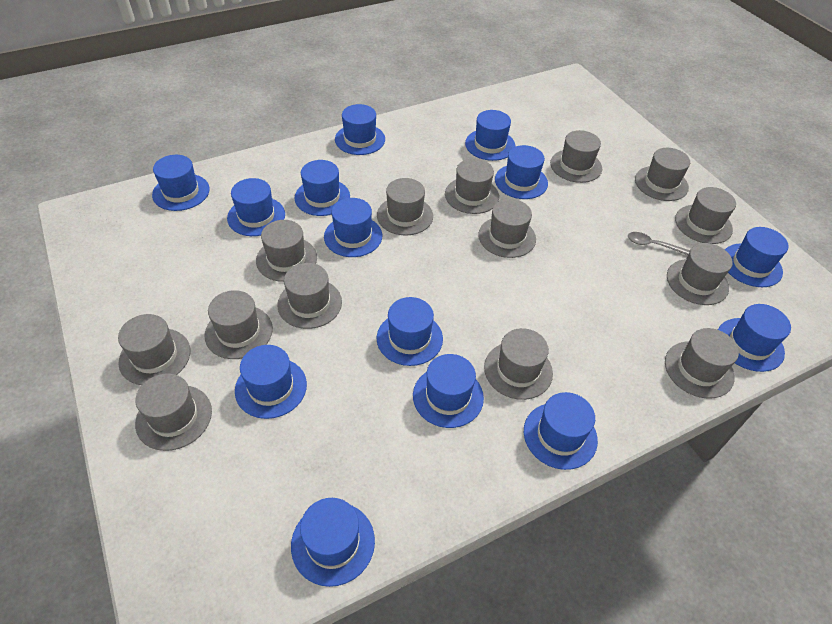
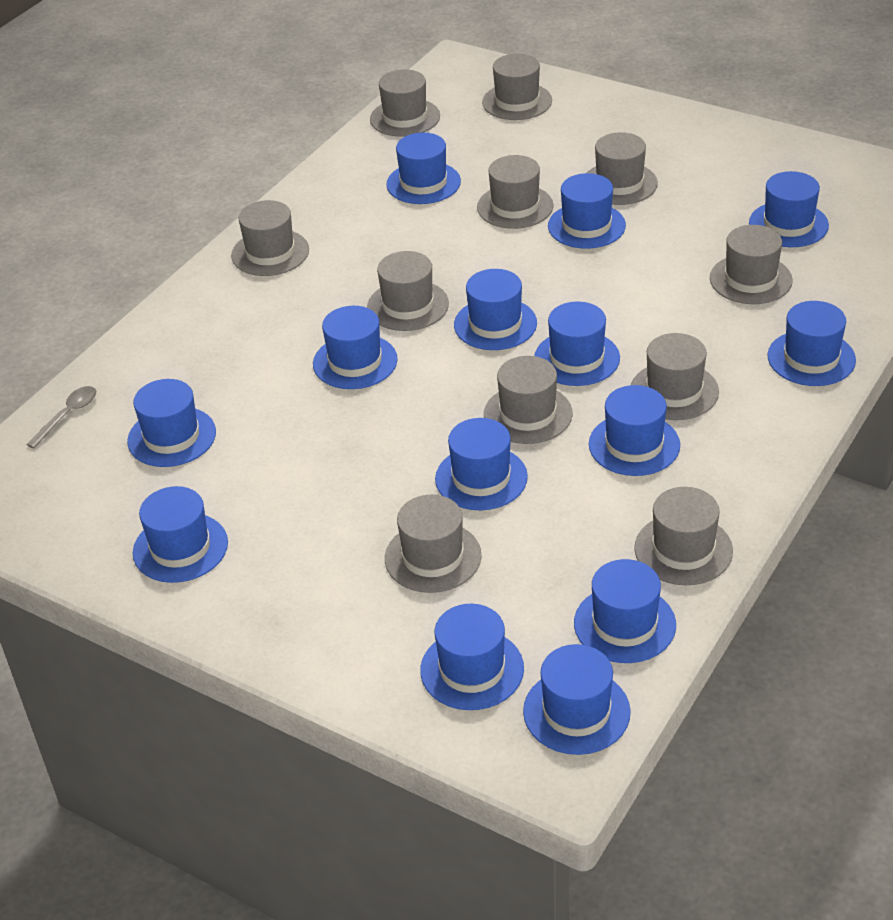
grey hat: 14 -> 11

